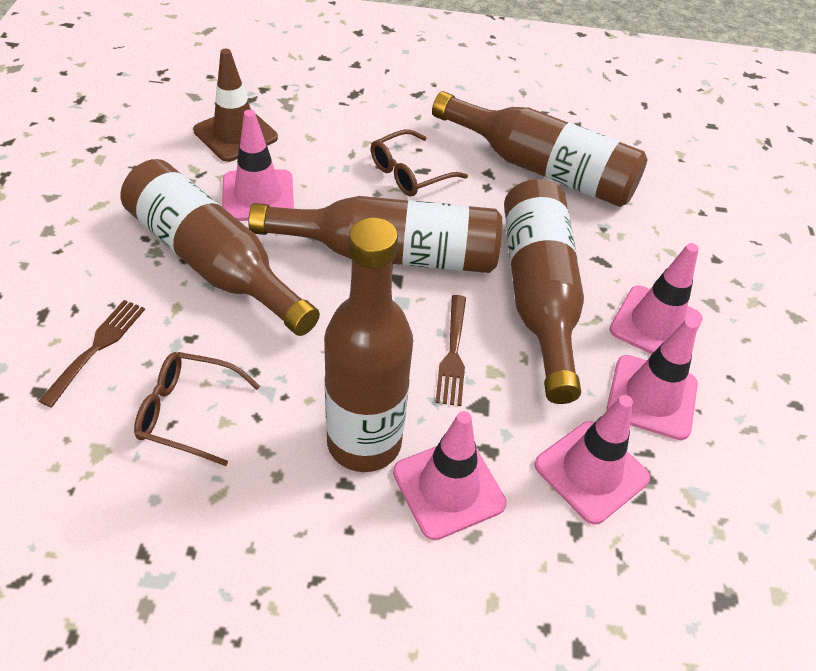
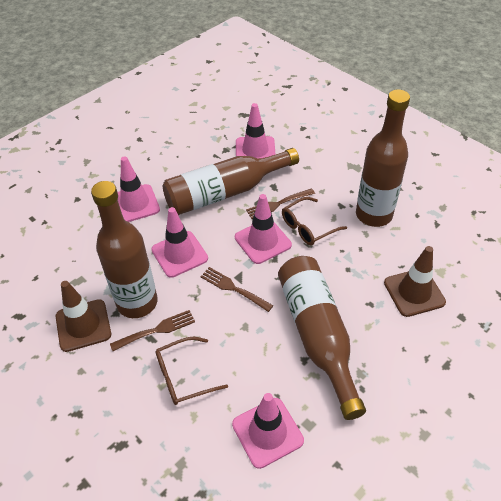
brown bottle: 5 -> 4
brown fork: 2 -> 3
brown traffic cone: 1 -> 2

